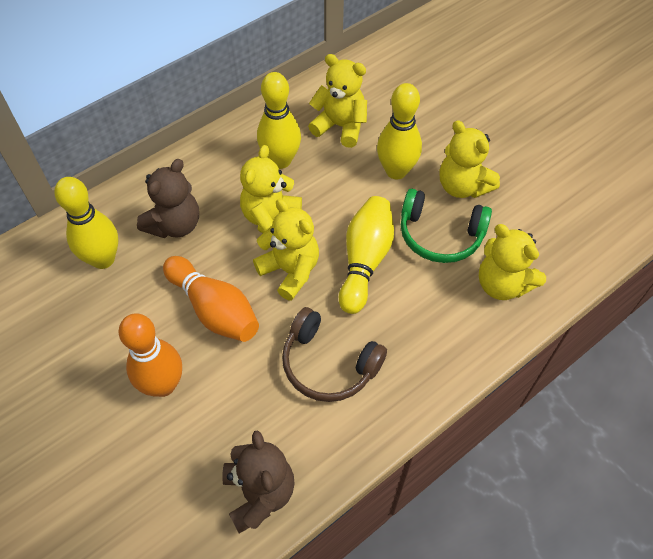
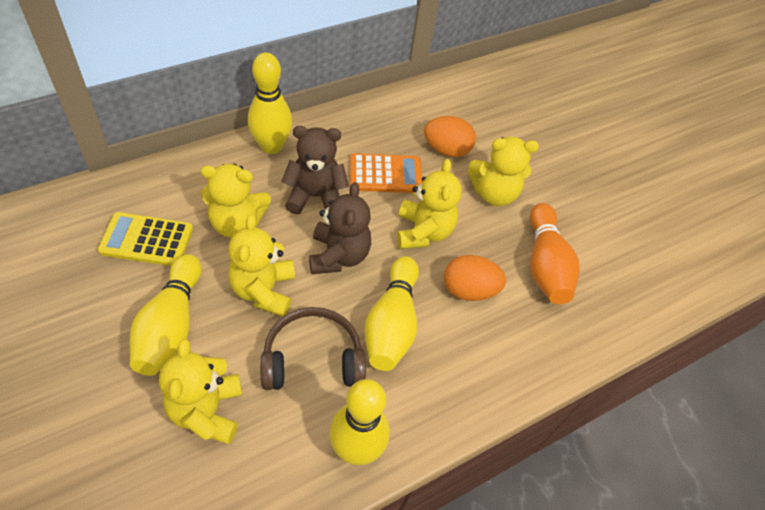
green headphones: 1 -> 0
orange bowling pin: 2 -> 1
orange calculator: 0 -> 1
orange egg: 0 -> 2
yellow calculator: 0 -> 1

